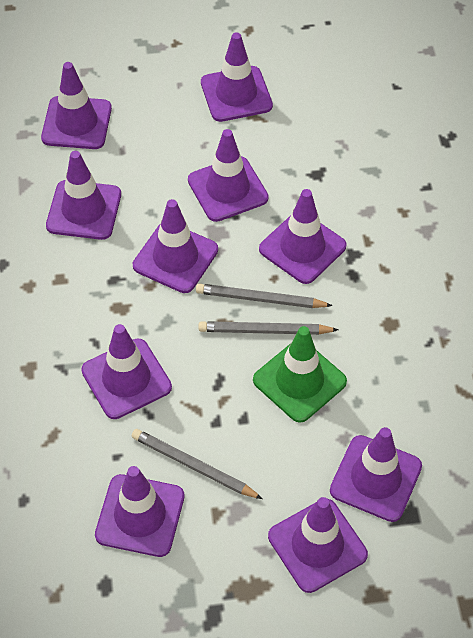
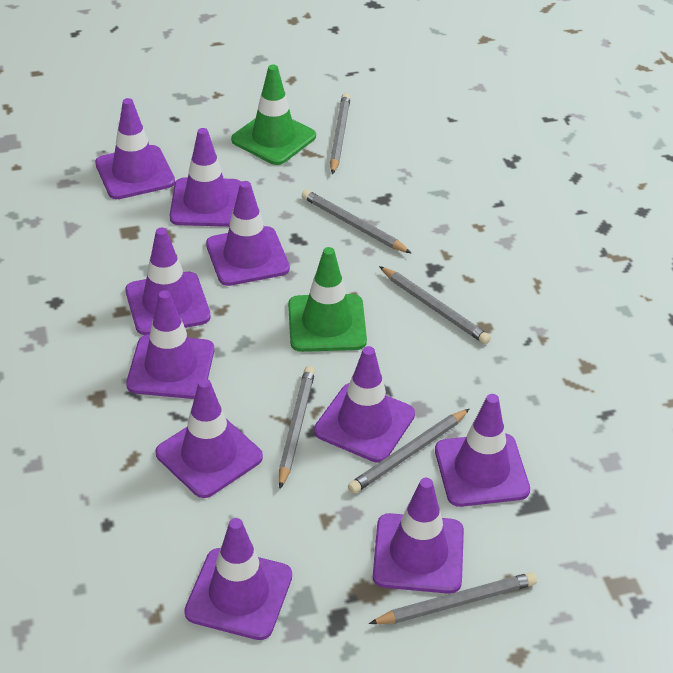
green traffic cone: 1 -> 2
grey pencil: 3 -> 6

